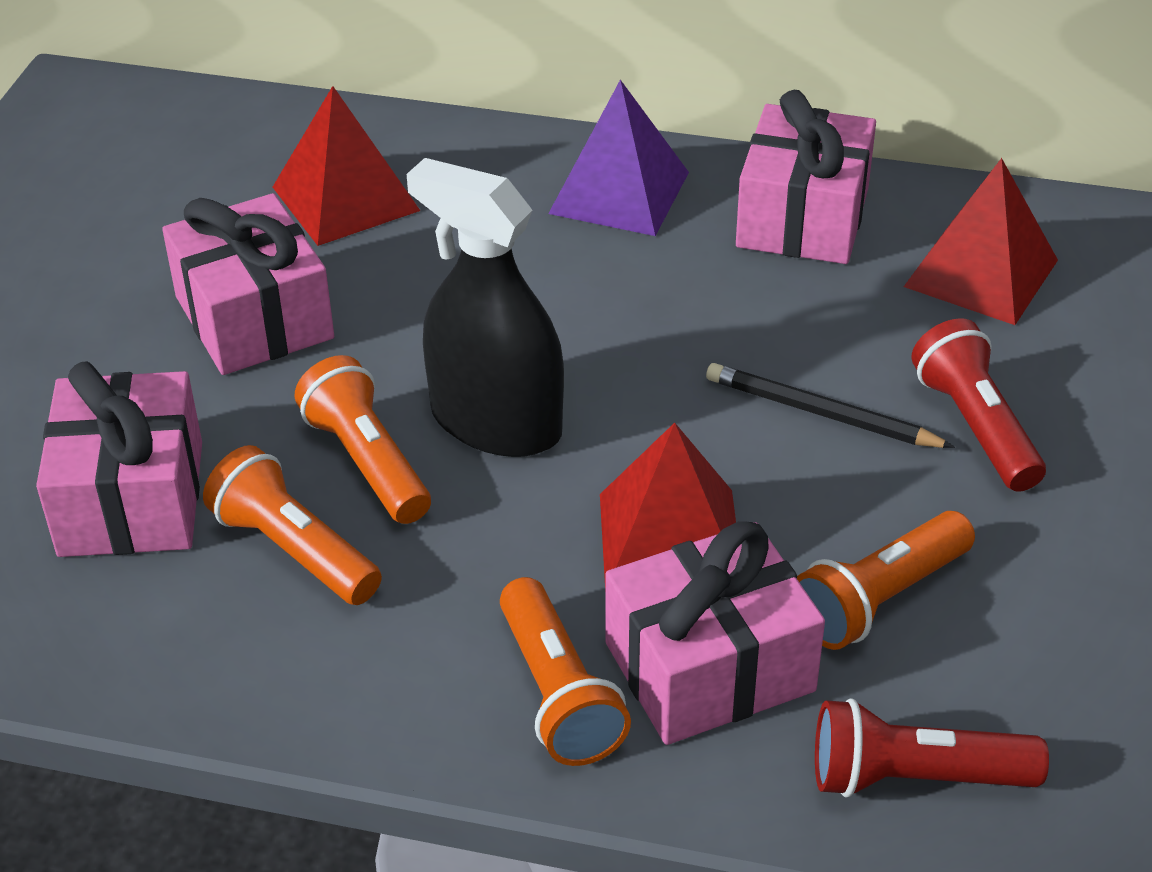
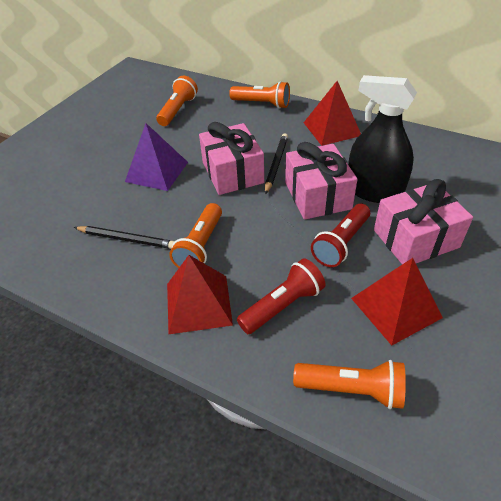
black pencil: 1 -> 2
pink gift: 4 -> 3

